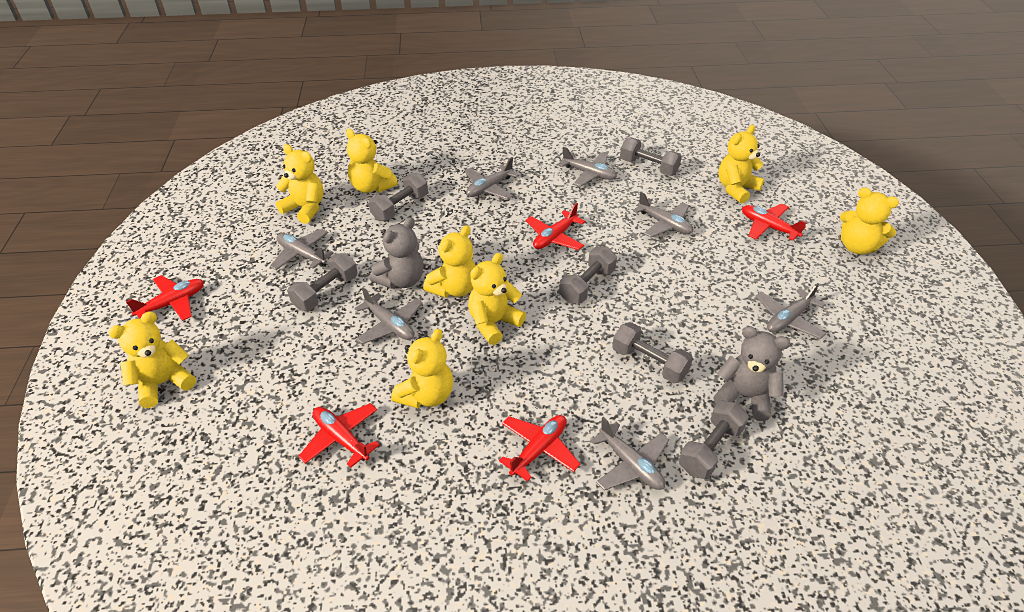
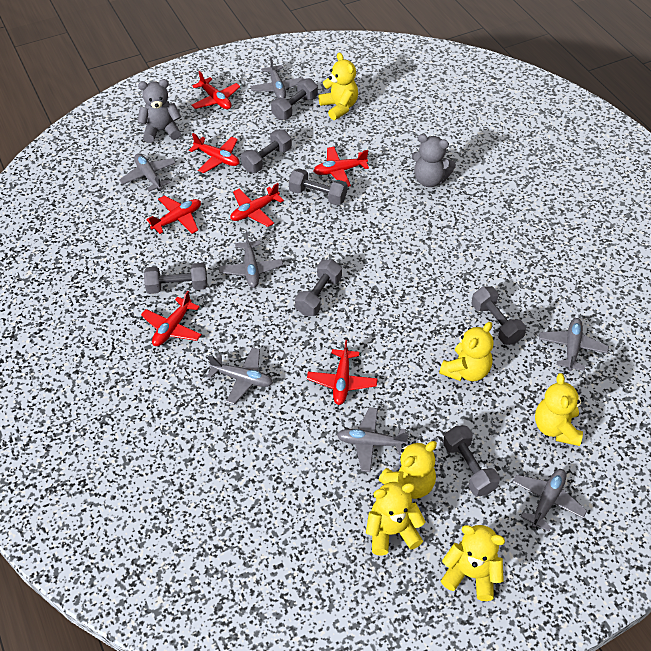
grey dumbbell: 6 -> 7
red plane: 5 -> 7
yellow teddy bear: 8 -> 6

